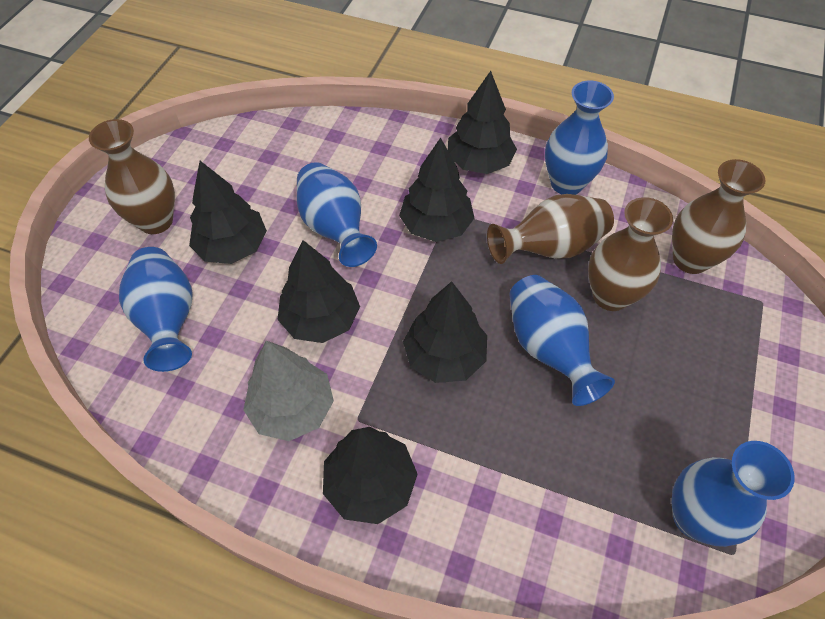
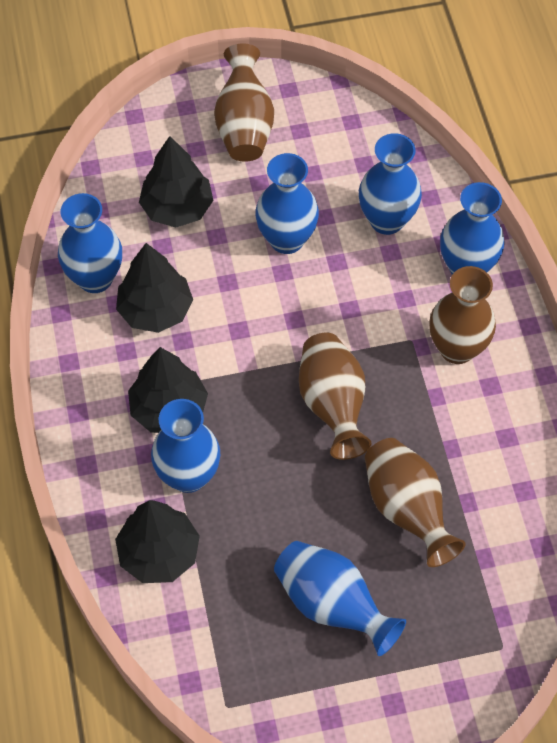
black tree: 6 -> 4
blue vase: 5 -> 6
grey tree: 1 -> 0

